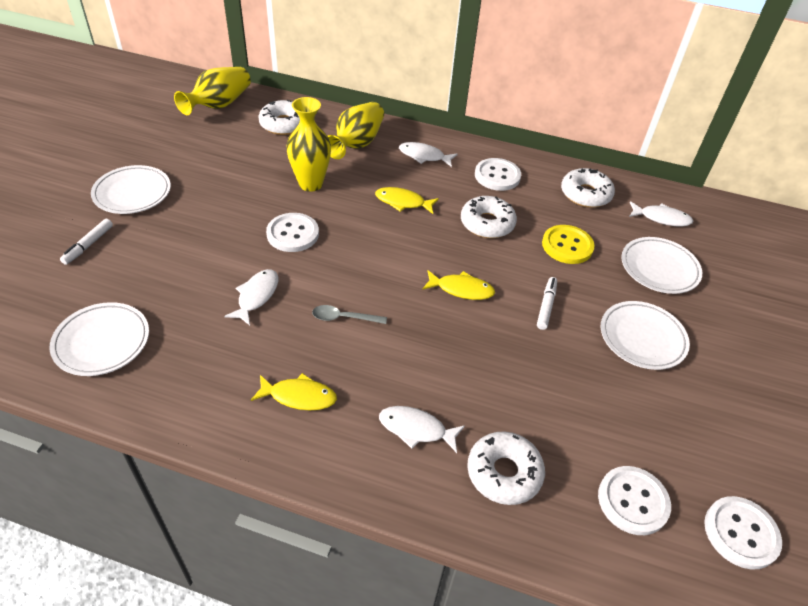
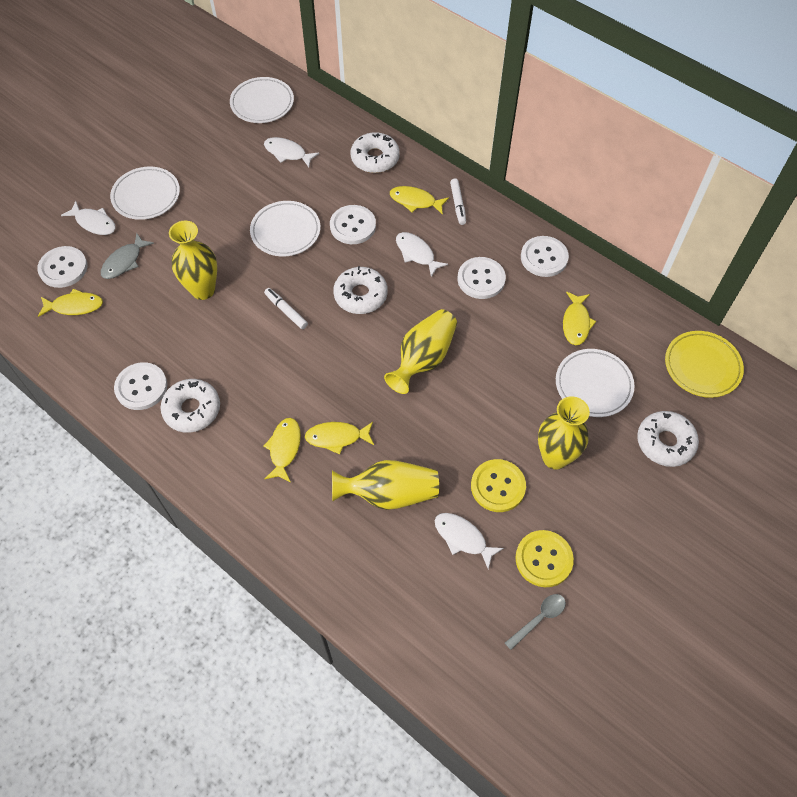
grey fish: 0 -> 1
white button: 4 -> 5
yellow button: 1 -> 2
yellow fish: 3 -> 5
yellow plate: 0 -> 1
yellow vase: 3 -> 4

